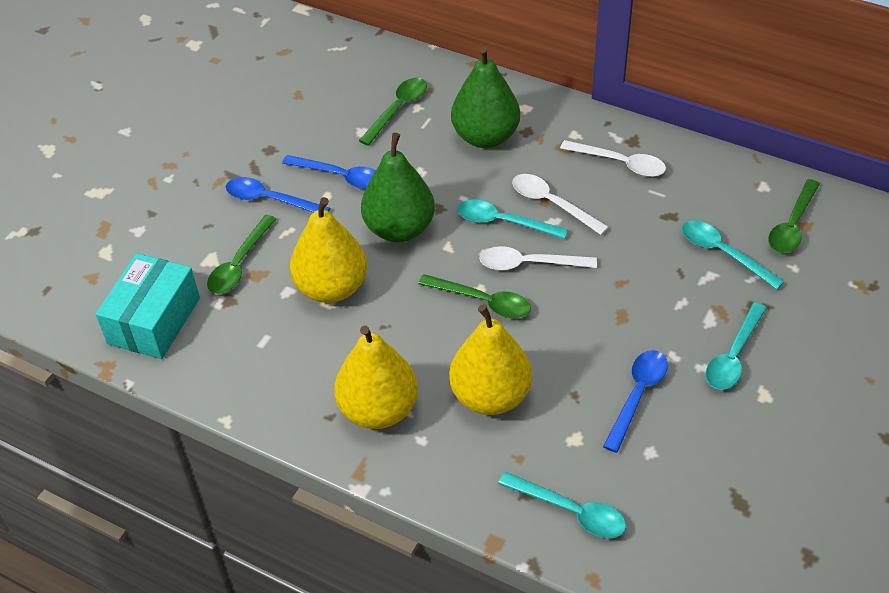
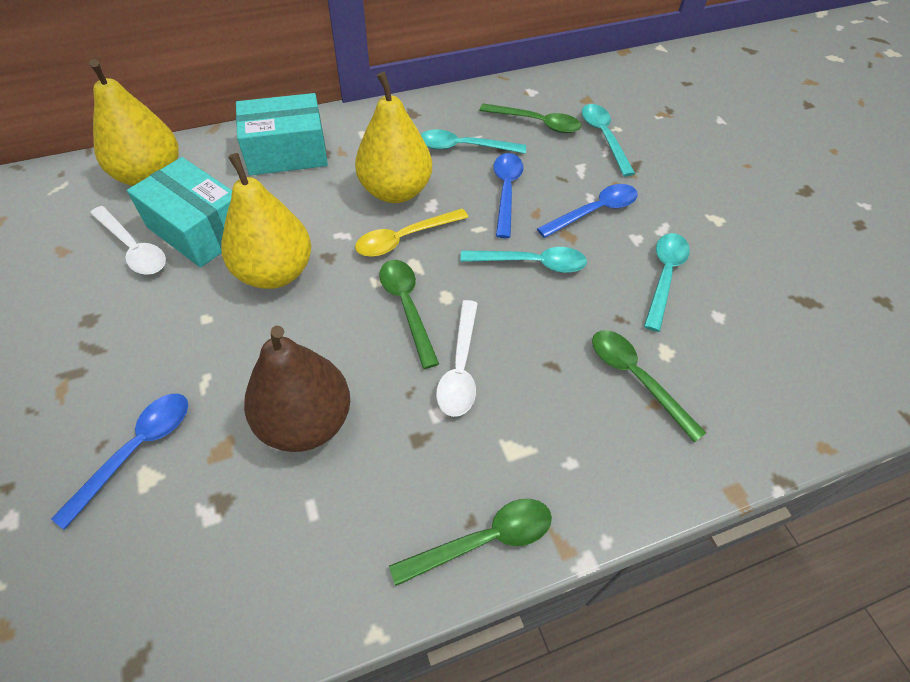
brown pear: 0 -> 1
green pear: 2 -> 0
turquoise box: 1 -> 2
white spoon: 3 -> 2
yellow spoon: 0 -> 1

